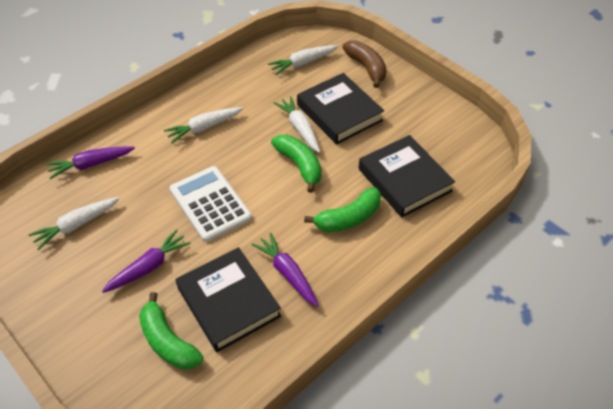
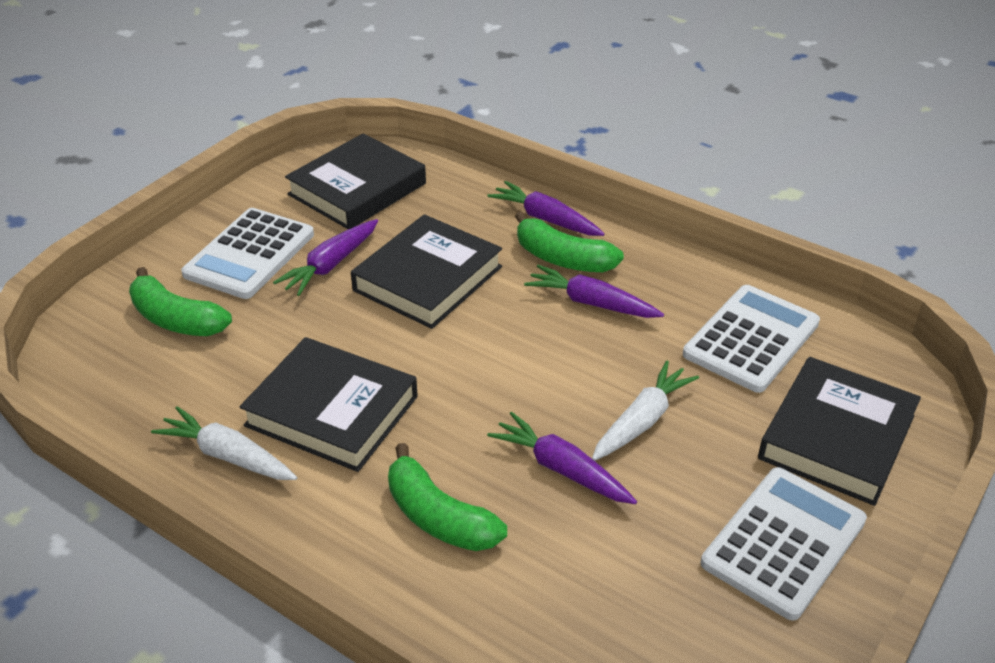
black book: 3 -> 4
brown banana: 1 -> 0
purple carrot: 3 -> 4
white calculator: 1 -> 3
white carrot: 4 -> 2

